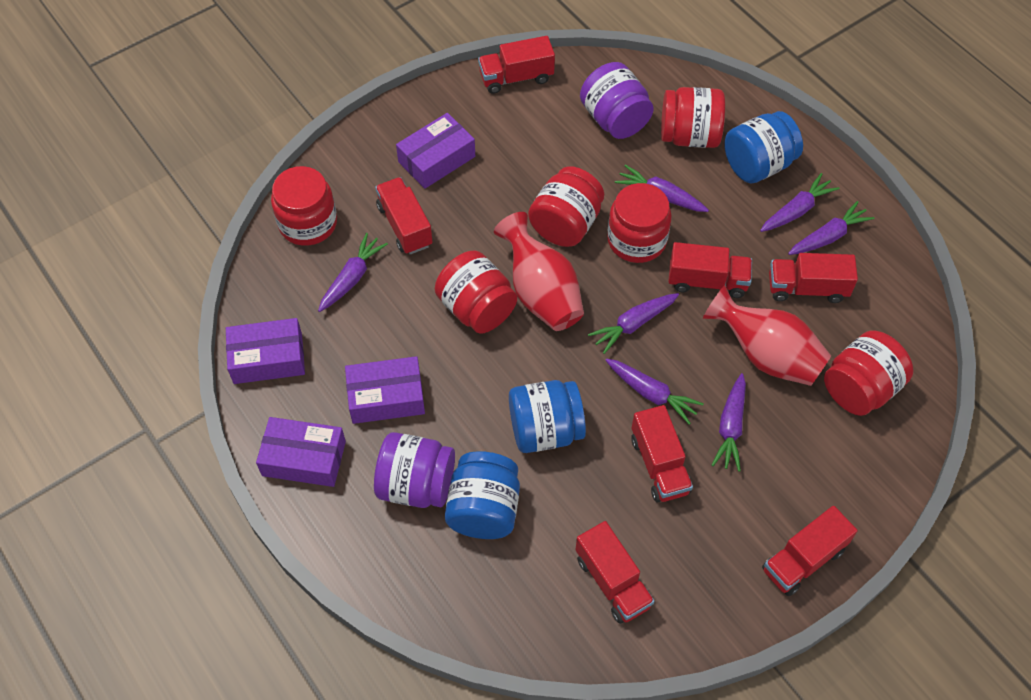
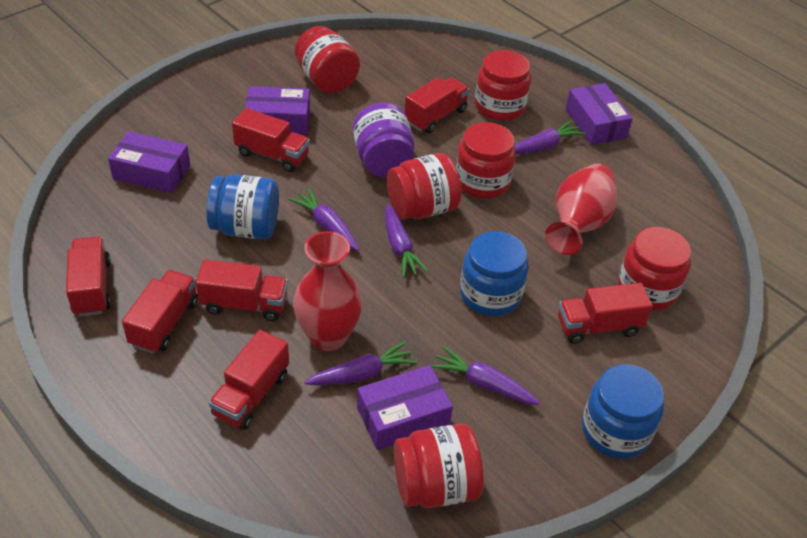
purple carrot: 7 -> 5
purple jar: 2 -> 1

